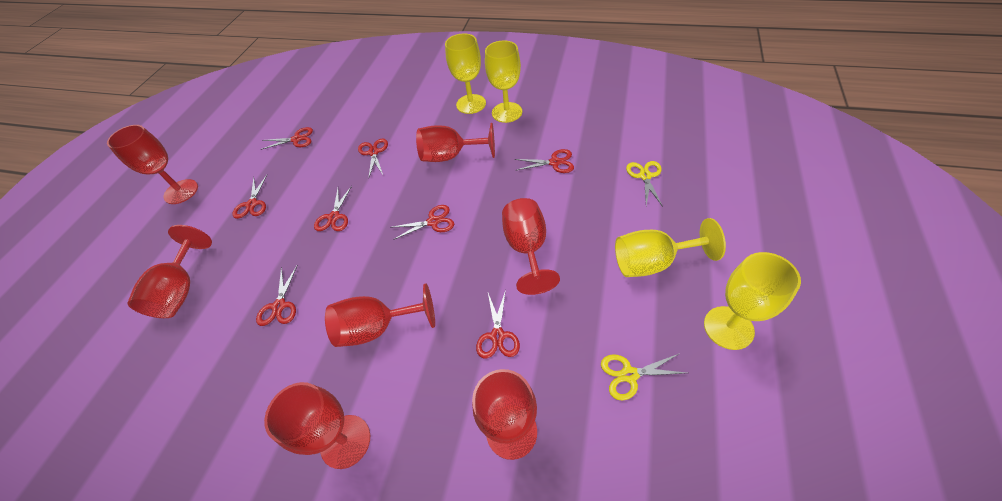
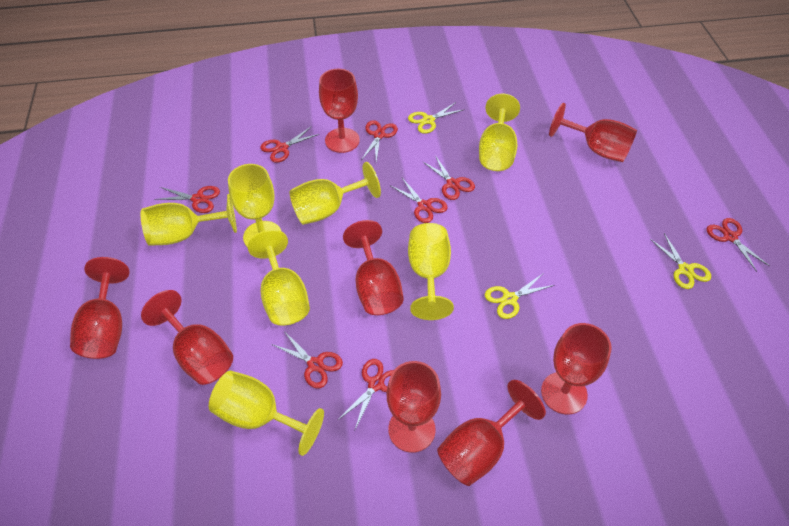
red goblet: 7 -> 8
yellow goblet: 4 -> 7
yellow scissors: 2 -> 3

